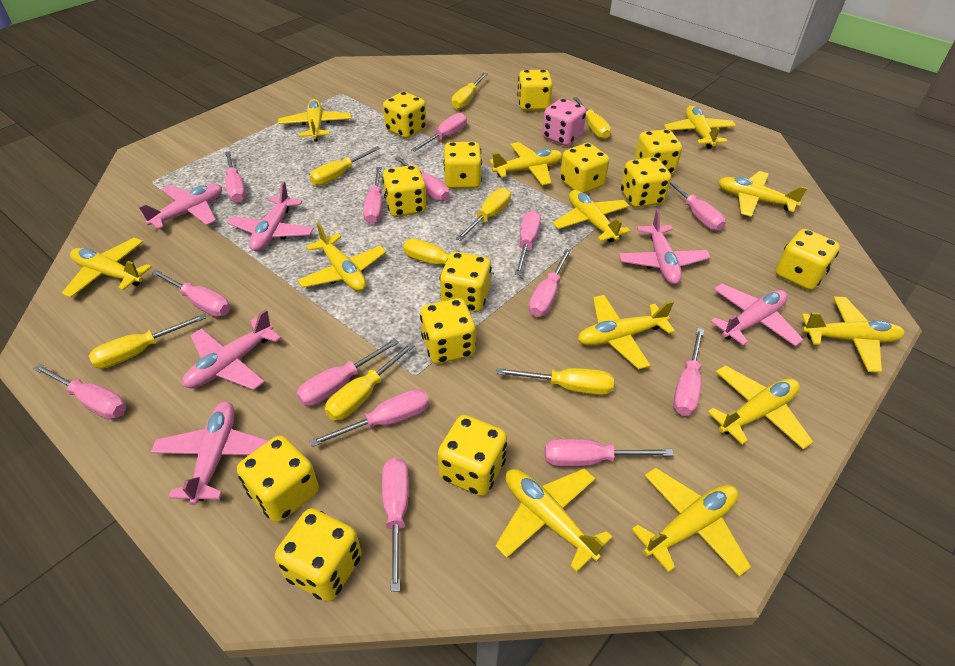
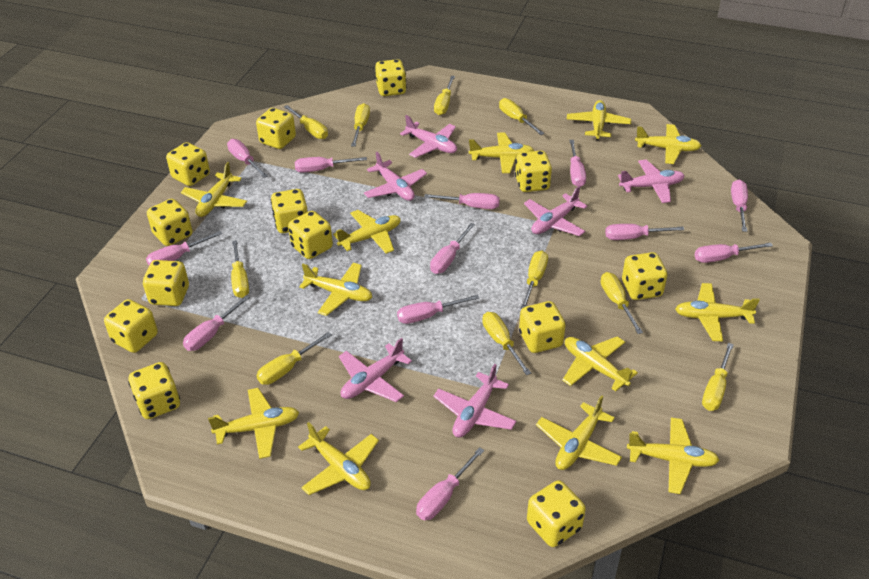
pink dice: 1 -> 0
pink screwdriver: 14 -> 12
yellow screwdriver: 8 -> 10

